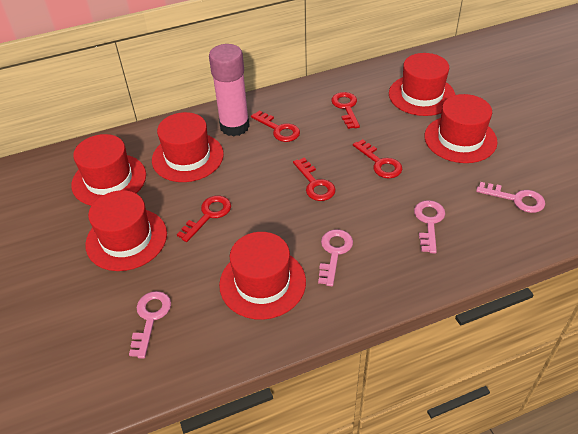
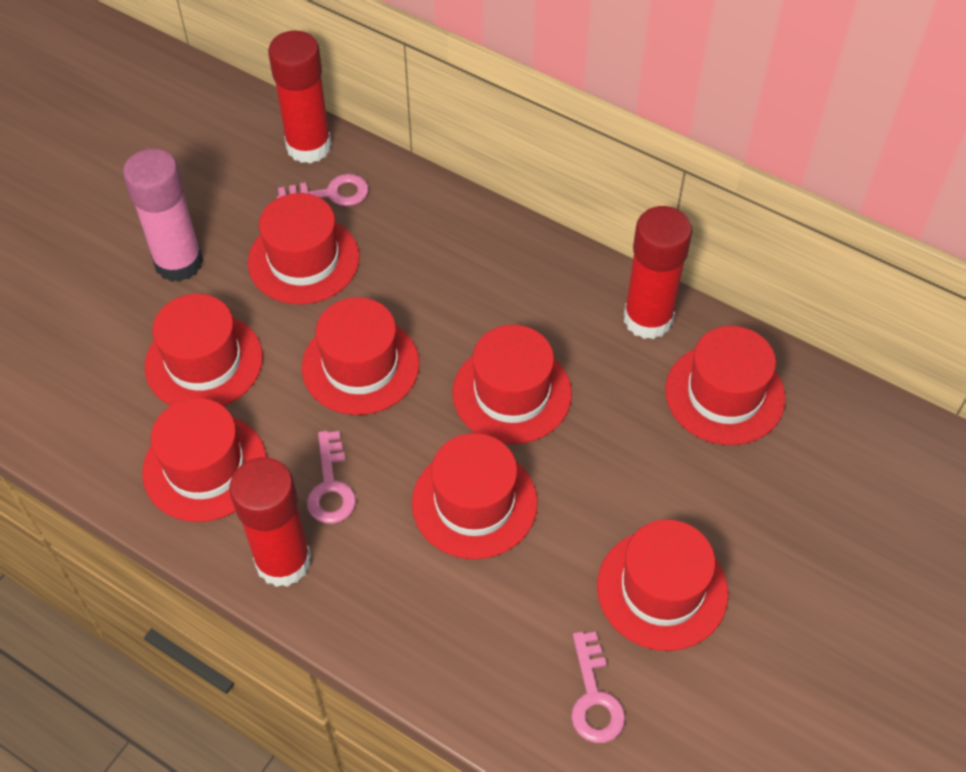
pink key: 4 -> 3
red glue stick: 0 -> 3
red hat: 6 -> 8
red key: 5 -> 0

